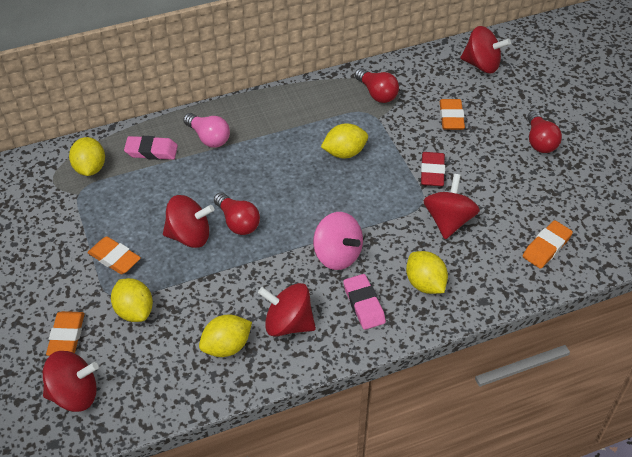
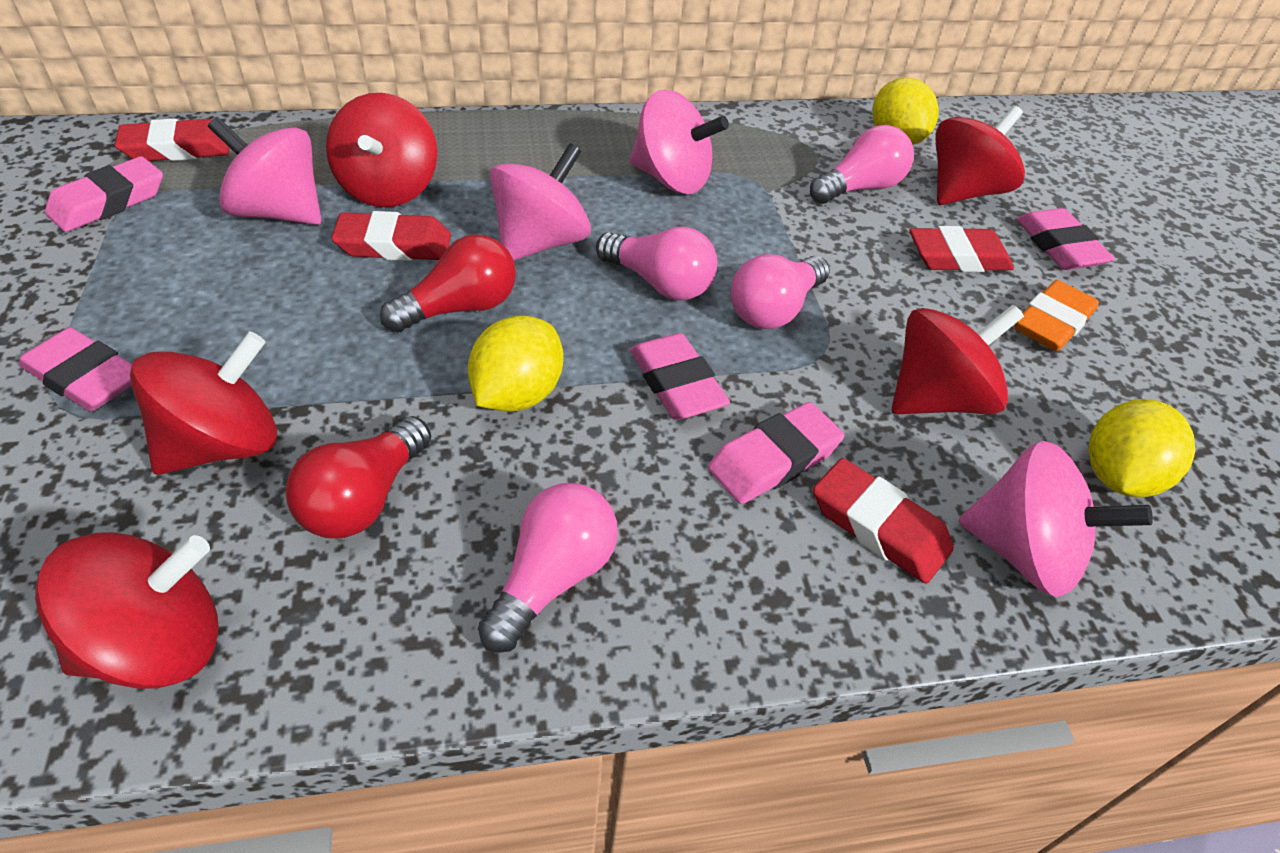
orange eraser: 4 -> 1
pink eraser: 2 -> 5
pink light bulb: 1 -> 4
pink spinning top: 1 -> 4
red eraser: 1 -> 4
red light bulb: 3 -> 2
yellow lemon: 5 -> 3

